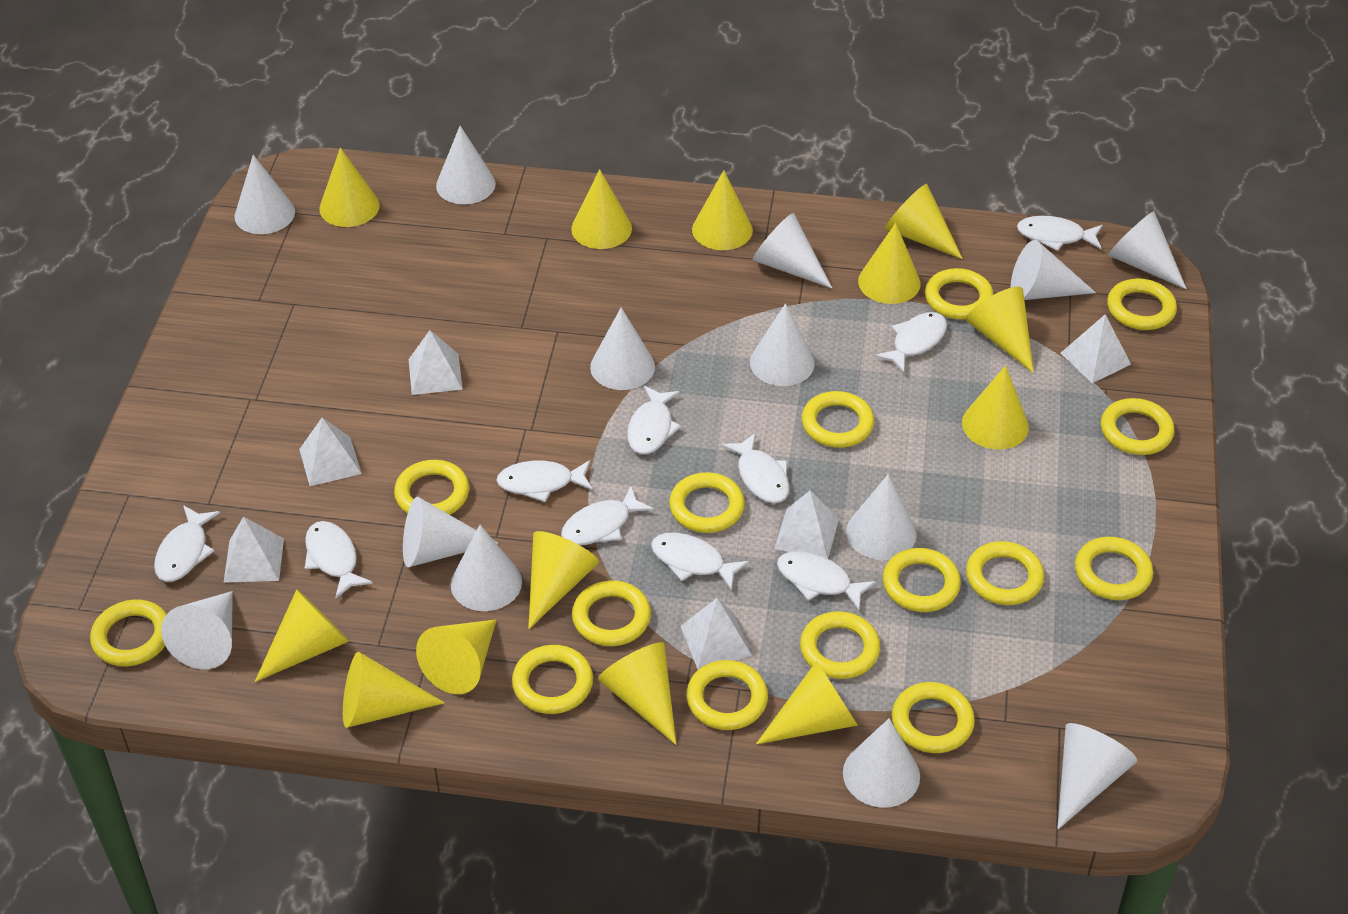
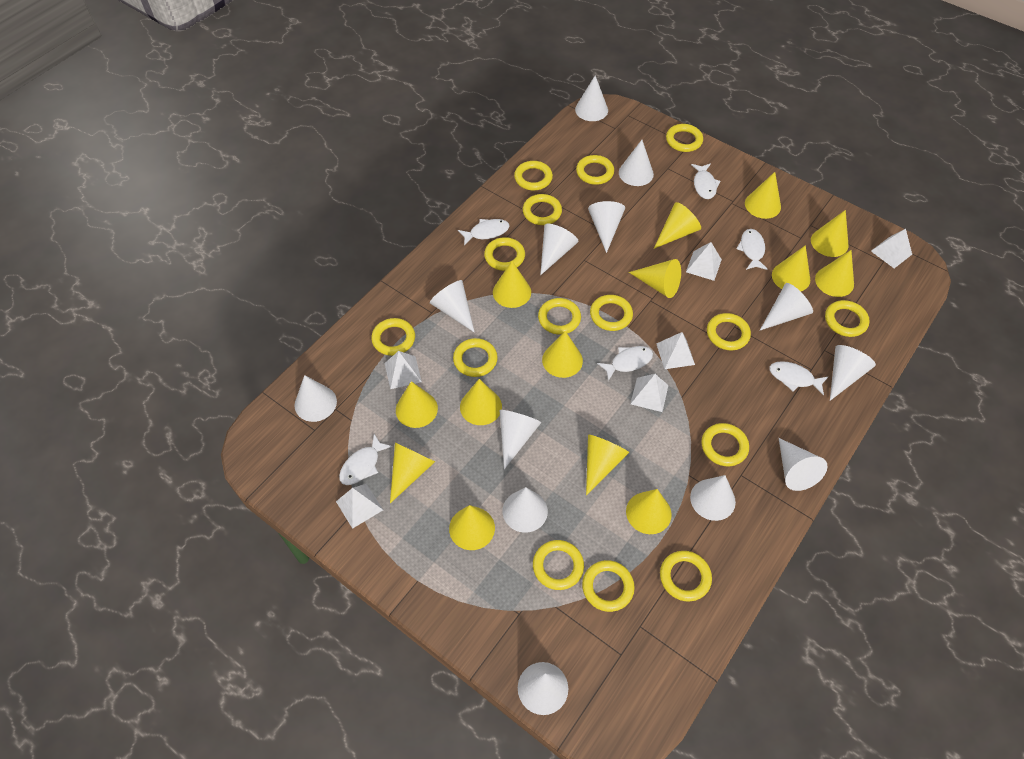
white fish: 10 -> 6
yellow cone: 13 -> 14

